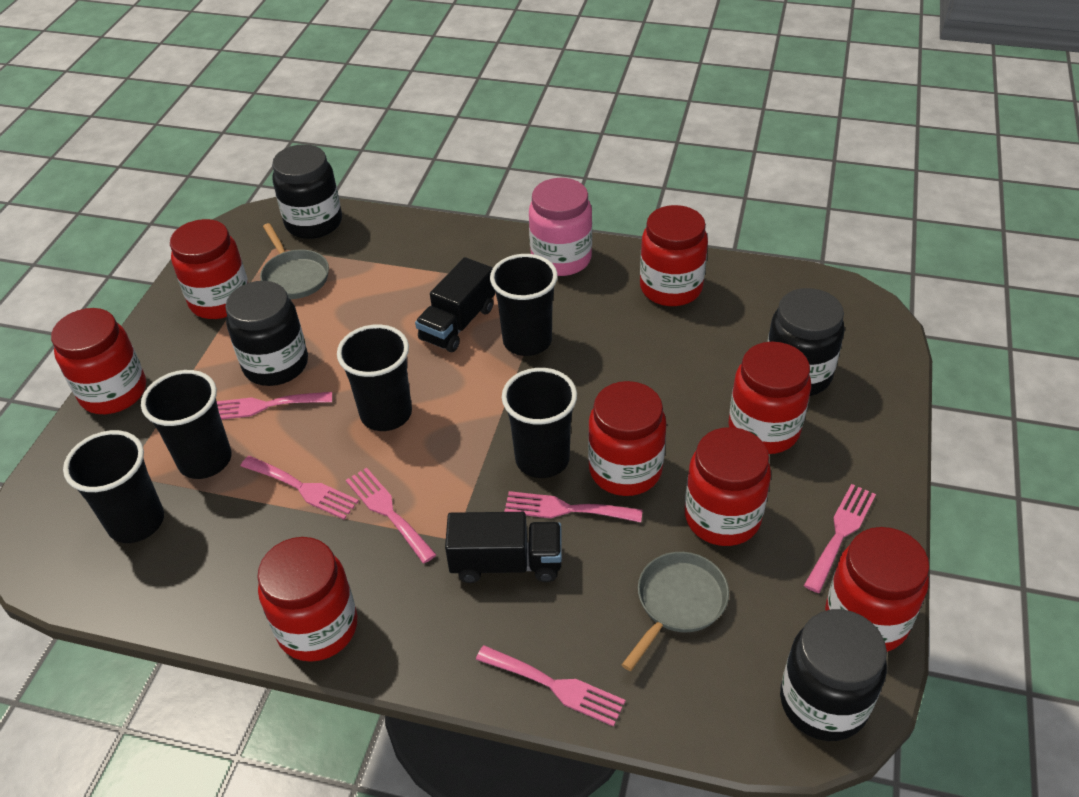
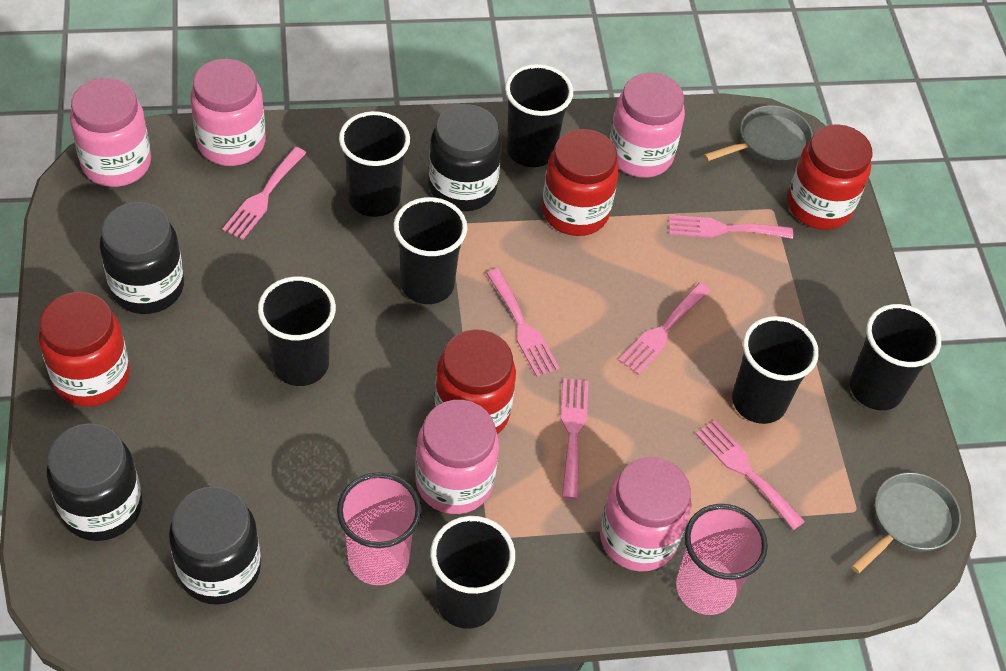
black cup: 5 -> 7
black truck: 2 -> 0
pink cup: 0 -> 2
pink jar: 1 -> 5
red jar: 8 -> 4

